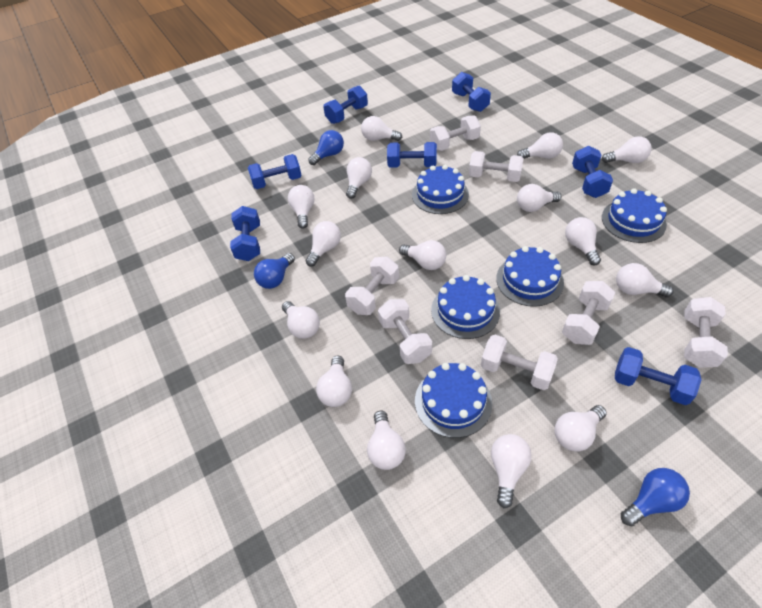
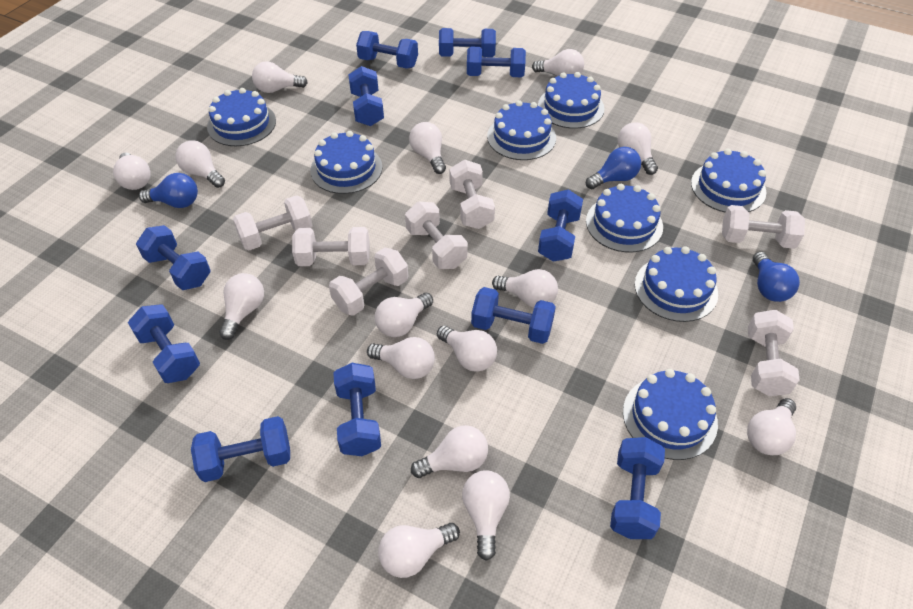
blue cake: 5 -> 8
blue dumbbell: 7 -> 11

